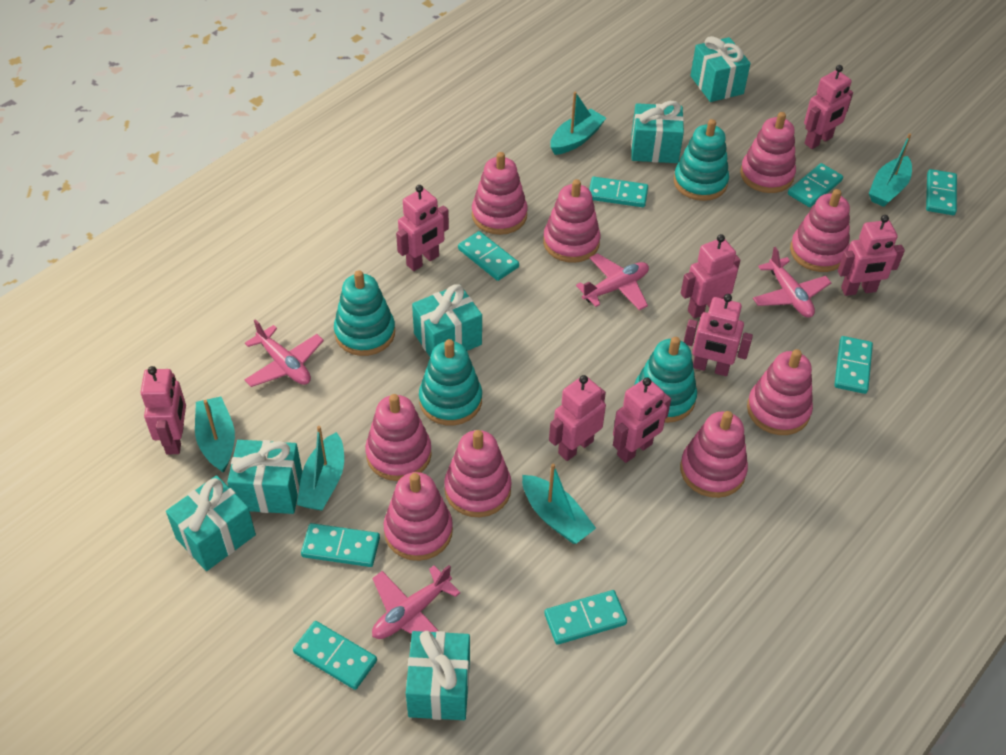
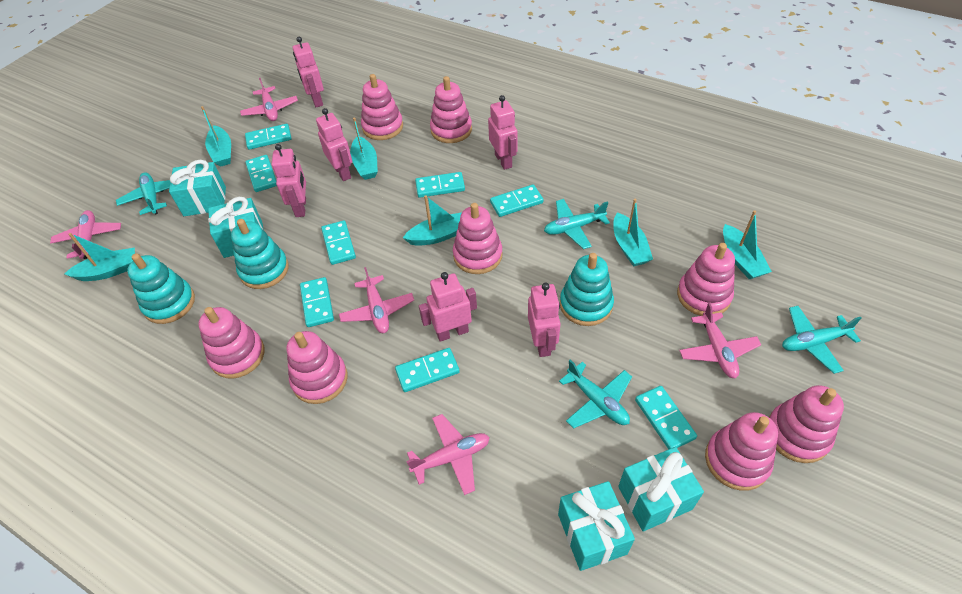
pink plane: 4 -> 5
pink robot: 8 -> 6
pink stacking toy: 9 -> 8
turquoise boat: 5 -> 6
turquoise gift: 6 -> 4
turquoise plane: 0 -> 4
turquoise stacking toy: 4 -> 3

